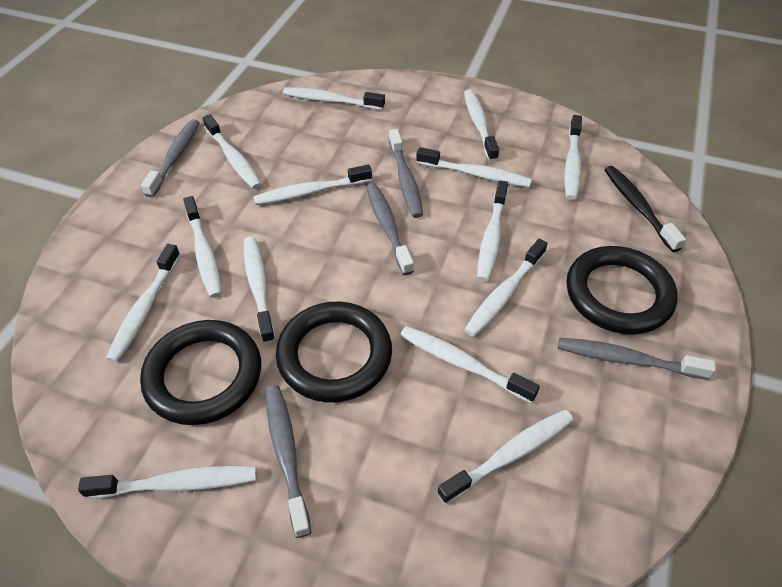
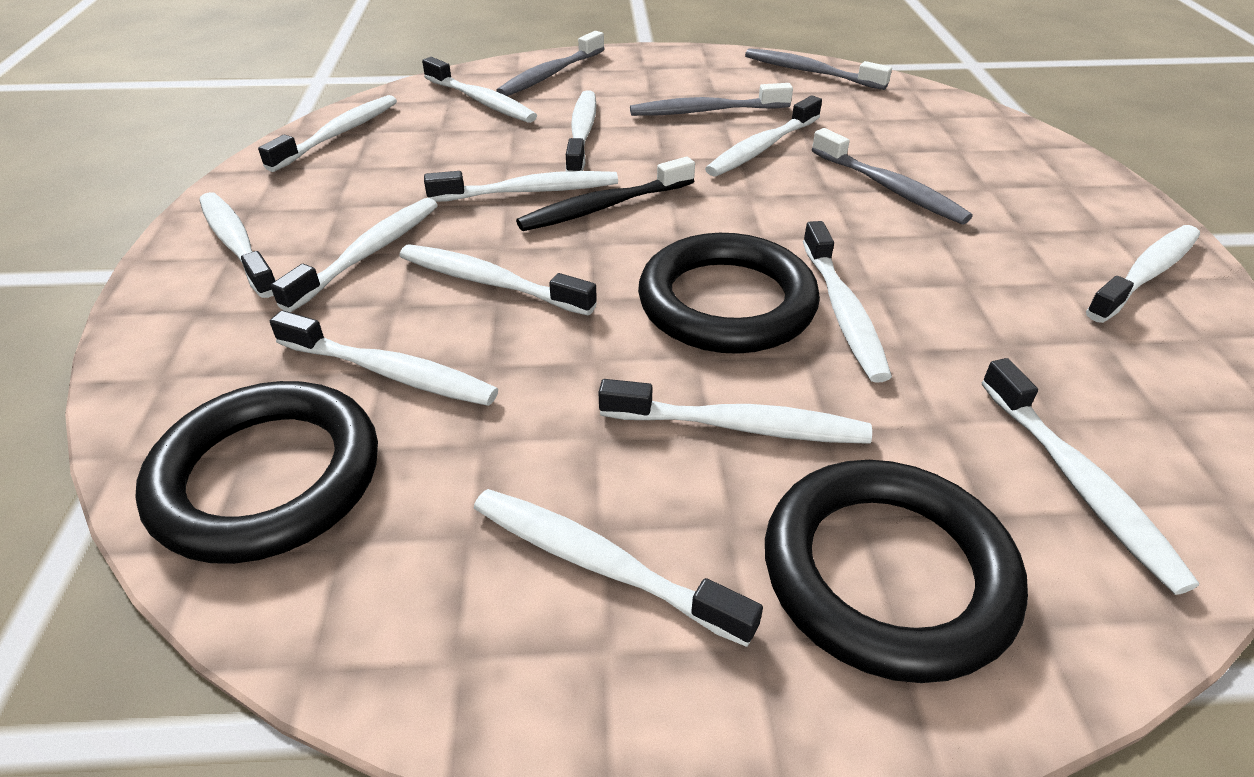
grey toothbrush: 5 -> 4

